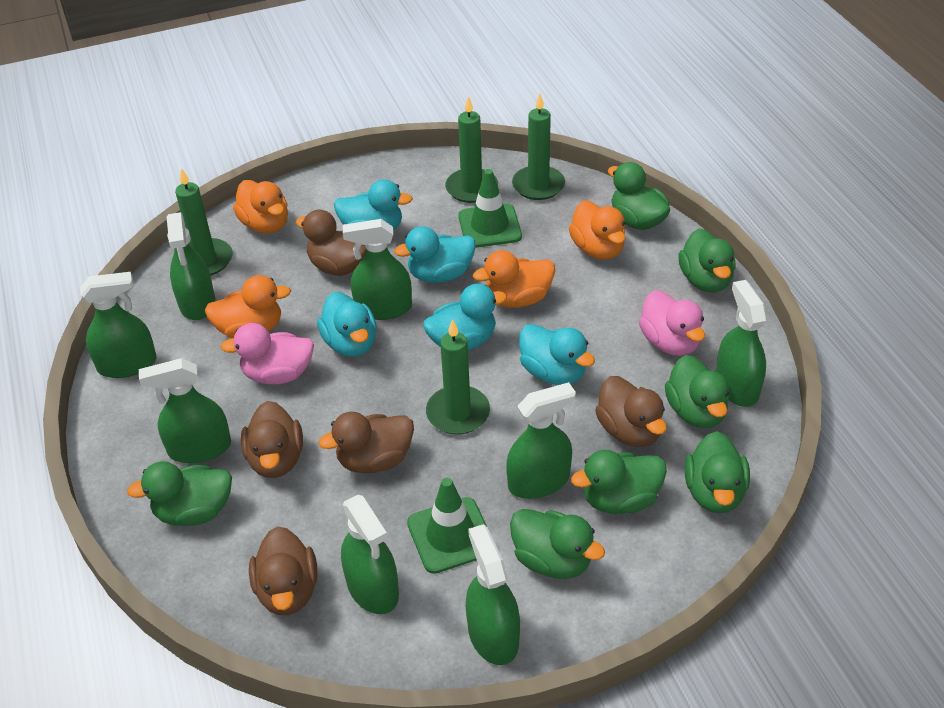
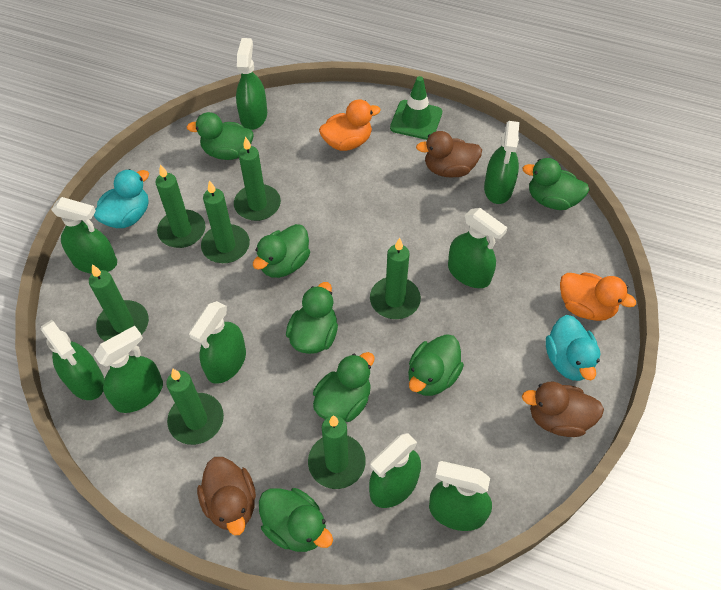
brown duck: 5 -> 3
green candle: 4 -> 7
green spray bottle: 8 -> 9
green traffic cone: 2 -> 1
orange duck: 4 -> 2
pink duck: 2 -> 0
turquoise duck: 5 -> 2

